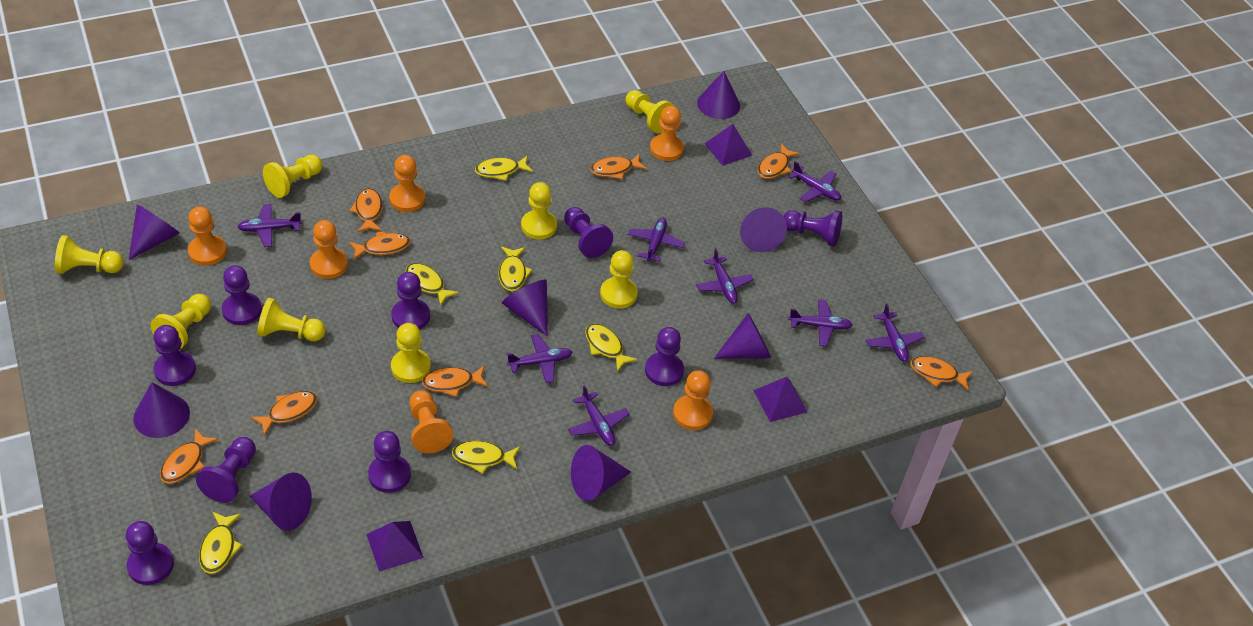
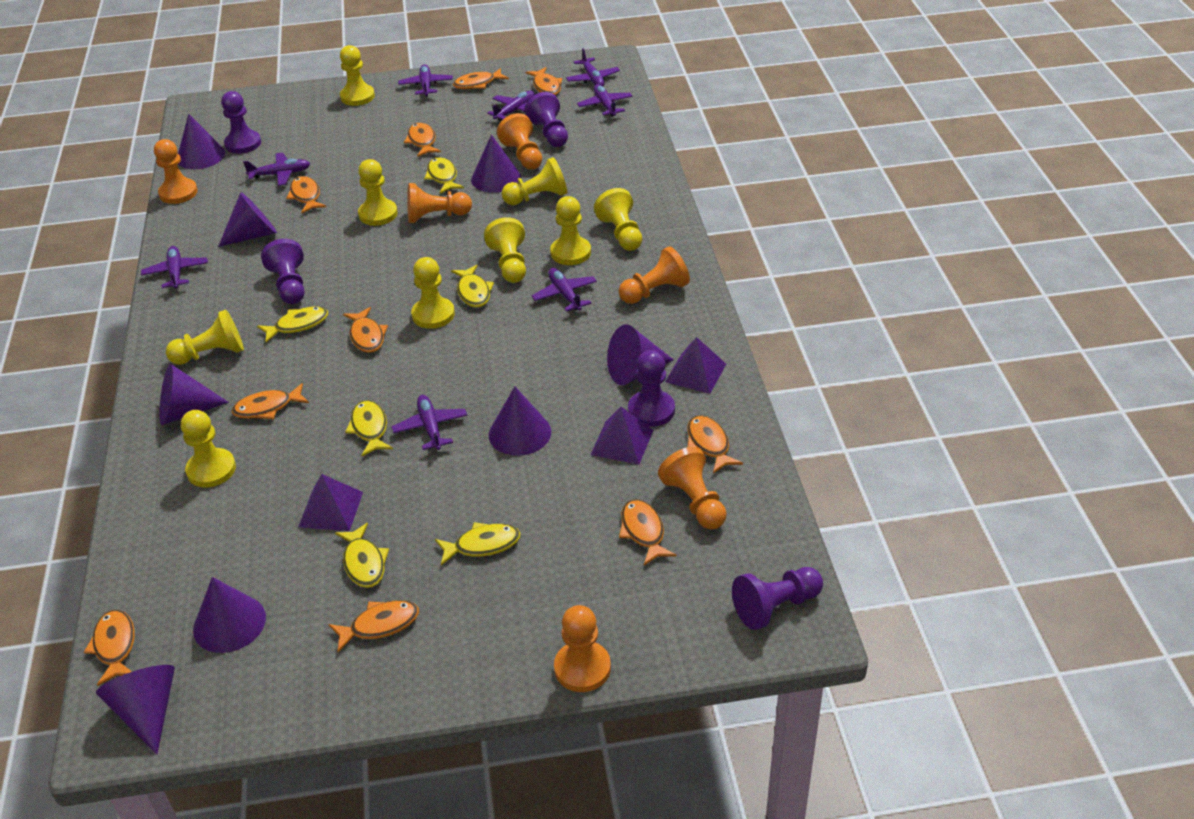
orange fish: 8 -> 10
purple pawn: 9 -> 5
yellow pawn: 8 -> 9

